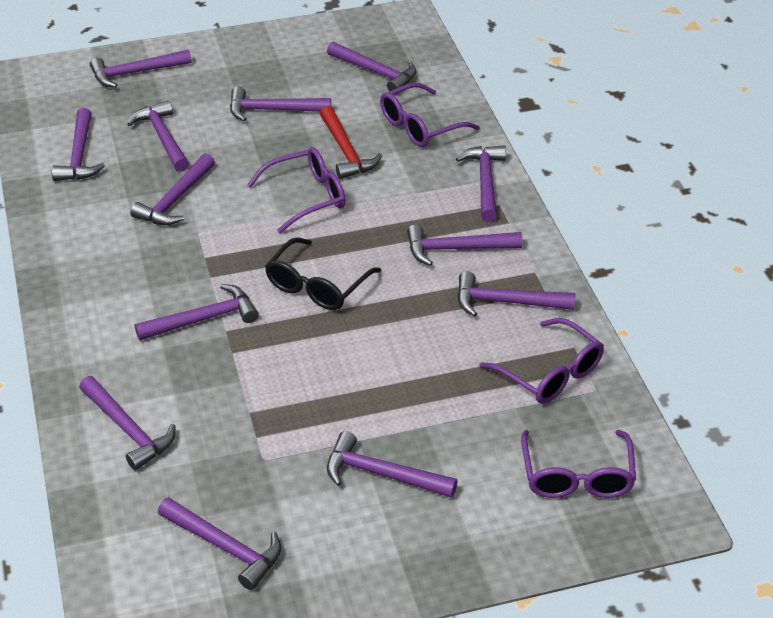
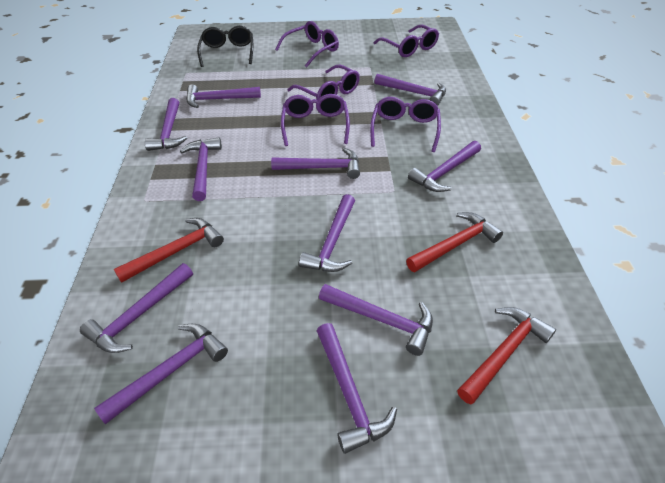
purple glasses: 4 -> 5
purple hammer: 13 -> 11
red hammer: 1 -> 3

